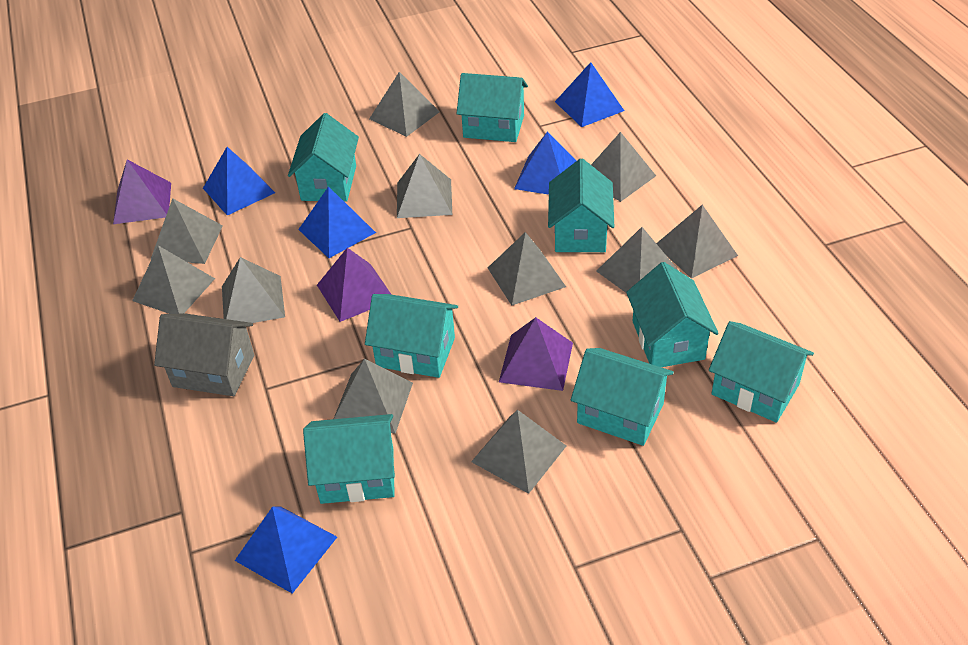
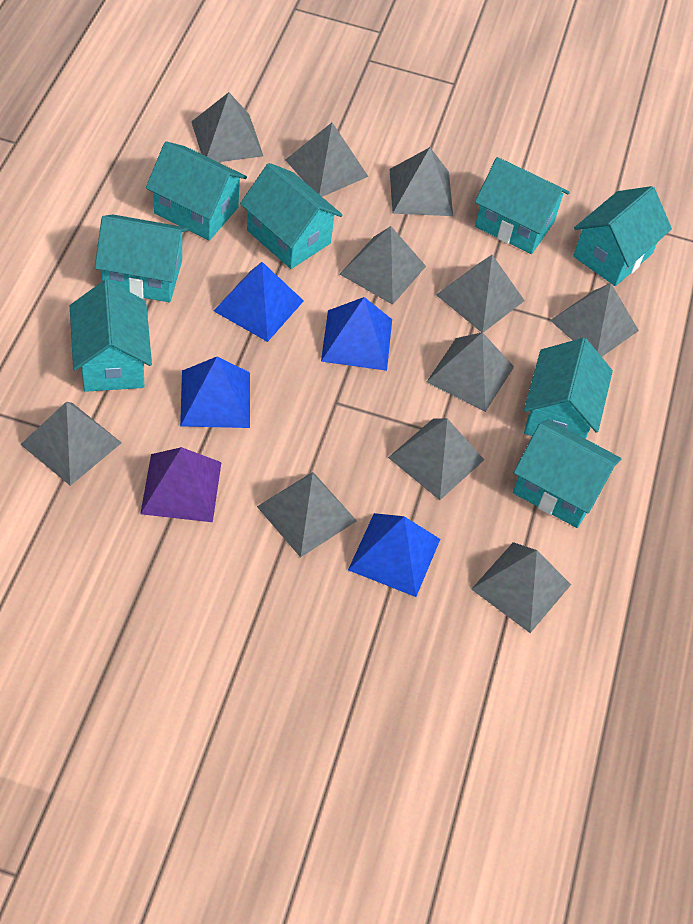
blue pyramid: 5 -> 4
grey house: 1 -> 0
purple pyramid: 3 -> 1

